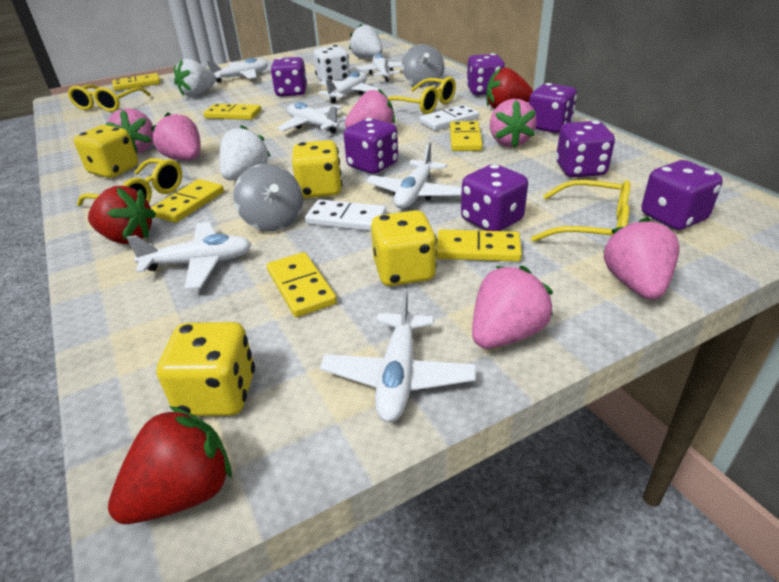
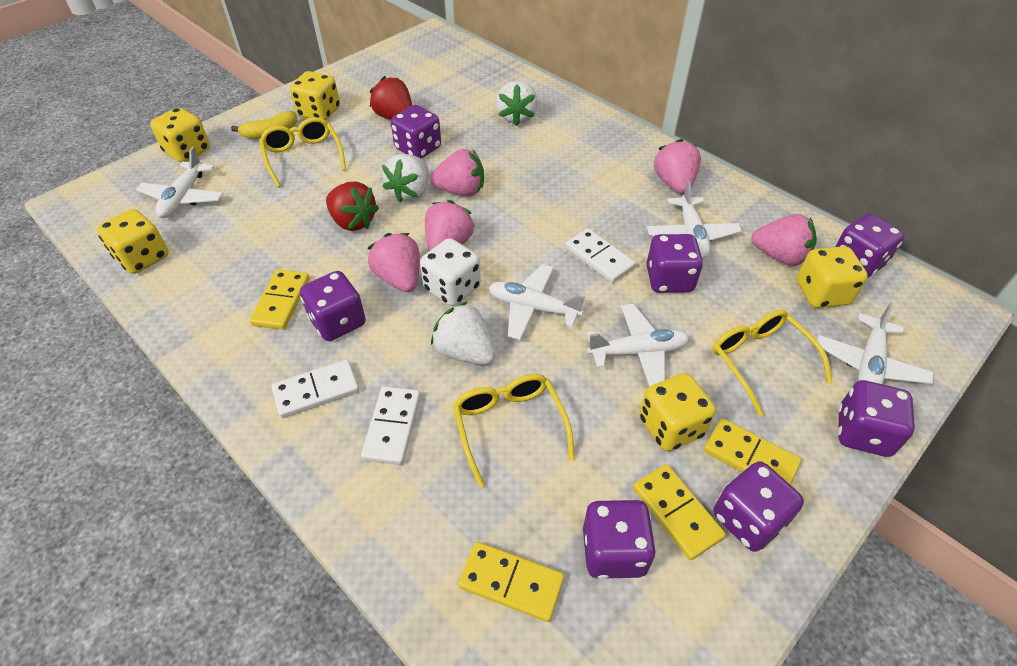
grey spinning top: 2 -> 0
pink strawberry: 6 -> 5
red strawberry: 3 -> 2
white domino: 2 -> 3
white plane: 7 -> 5
yellow banana: 0 -> 1
yellow dice: 4 -> 5
yellow domino: 6 -> 4
yellow glasses: 4 -> 3

